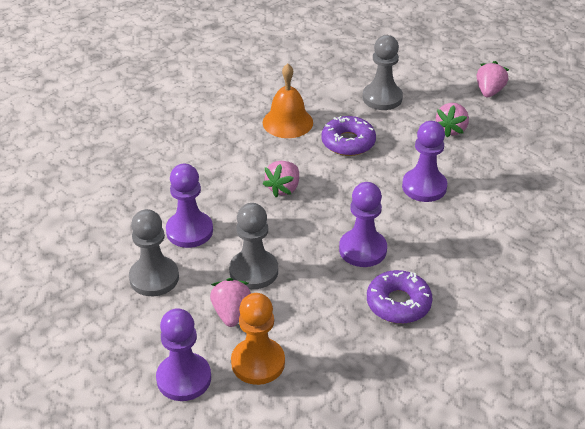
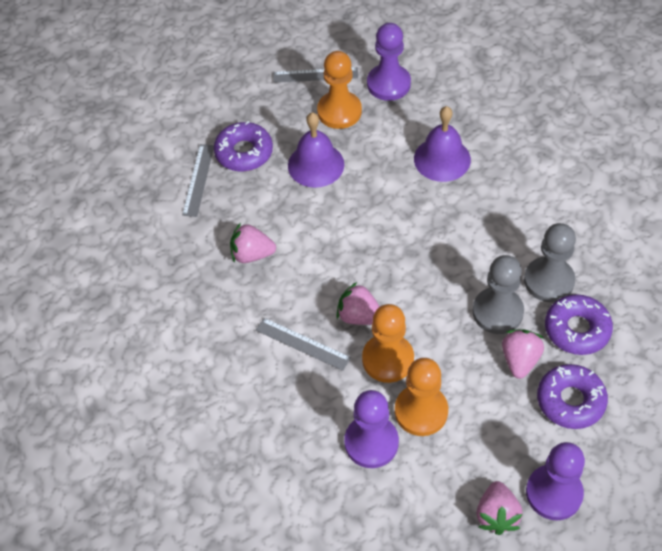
grey pawn: 3 -> 2
grey ruler: 0 -> 3
orange bell: 1 -> 0
orange pawn: 1 -> 3
purple bell: 0 -> 2
purple donut: 2 -> 3
purple pawn: 4 -> 3

